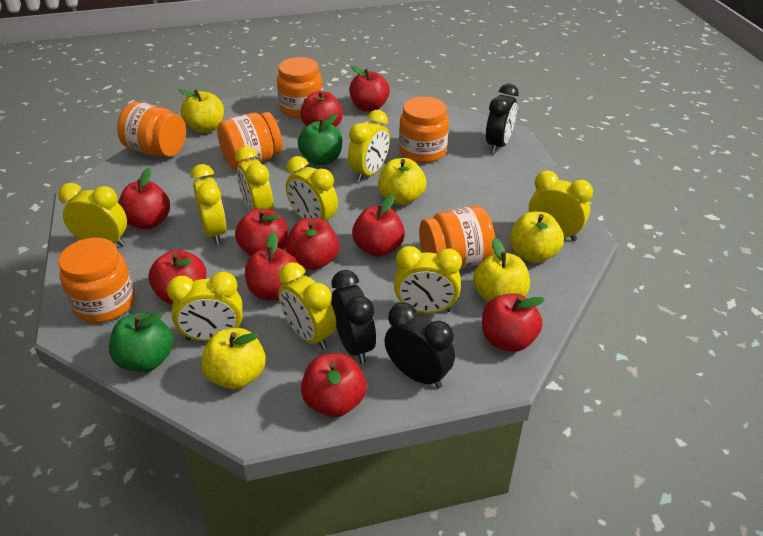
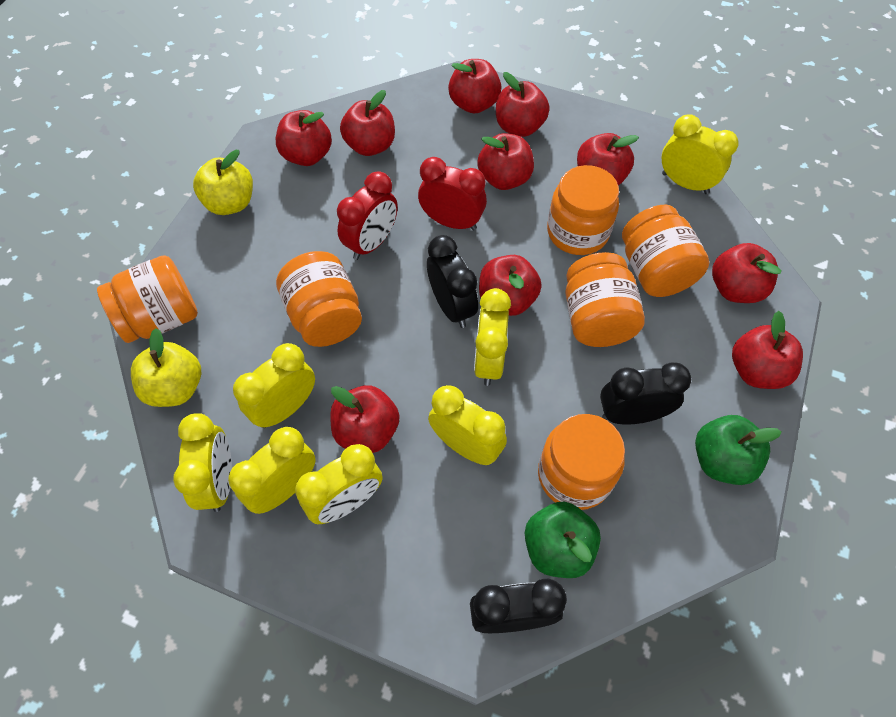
red clock: 0 -> 2
yellow apple: 5 -> 2
yellow clock: 9 -> 7

